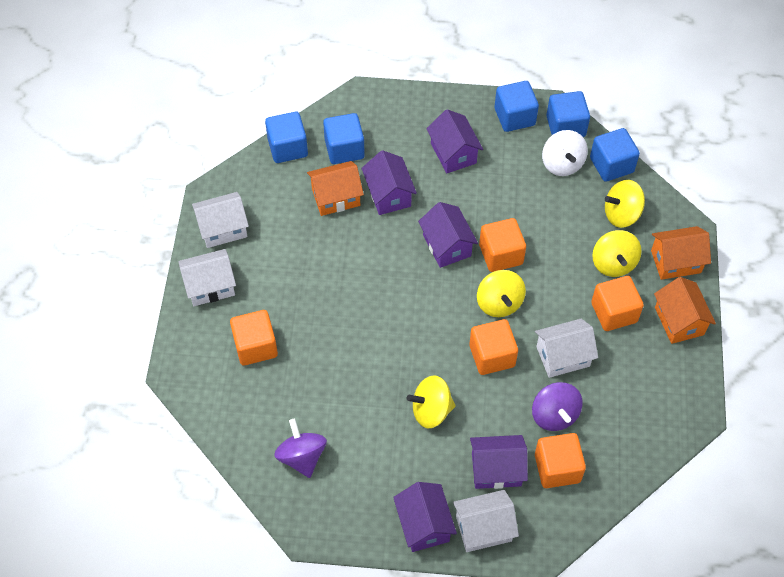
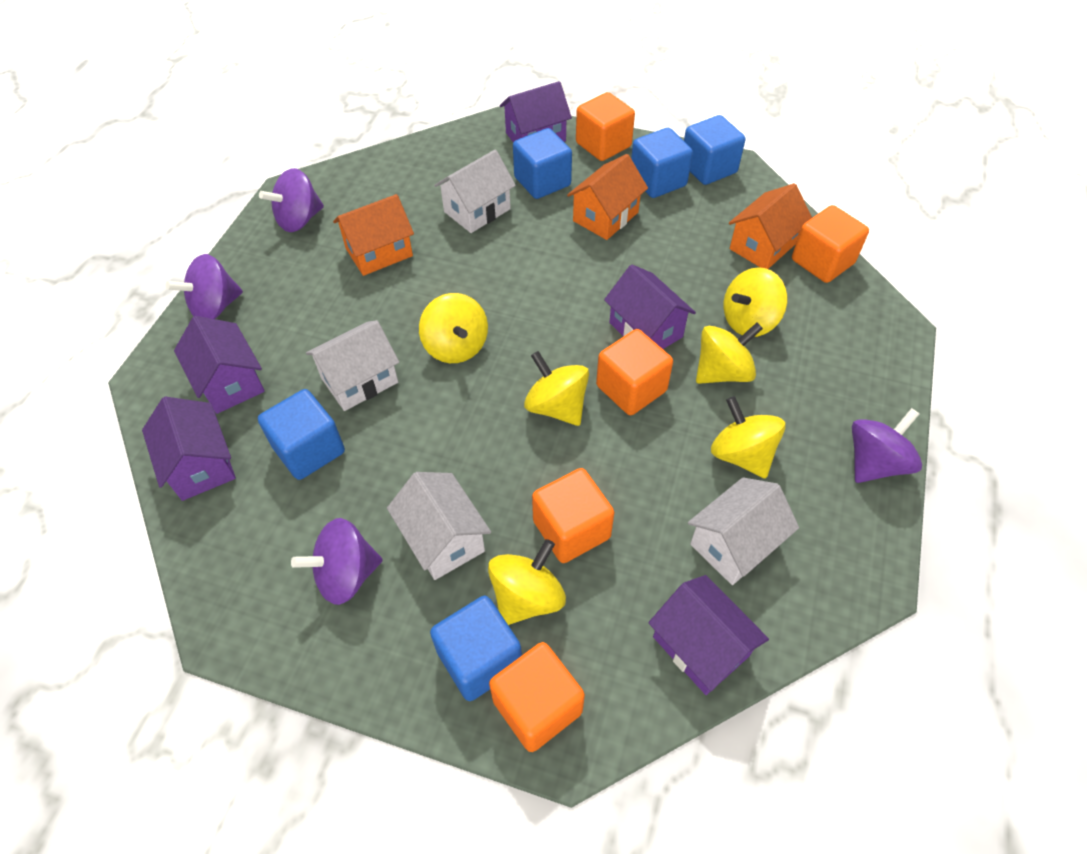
purple spinning top: 2 -> 4
white spinning top: 1 -> 0
yellow spinning top: 4 -> 6

